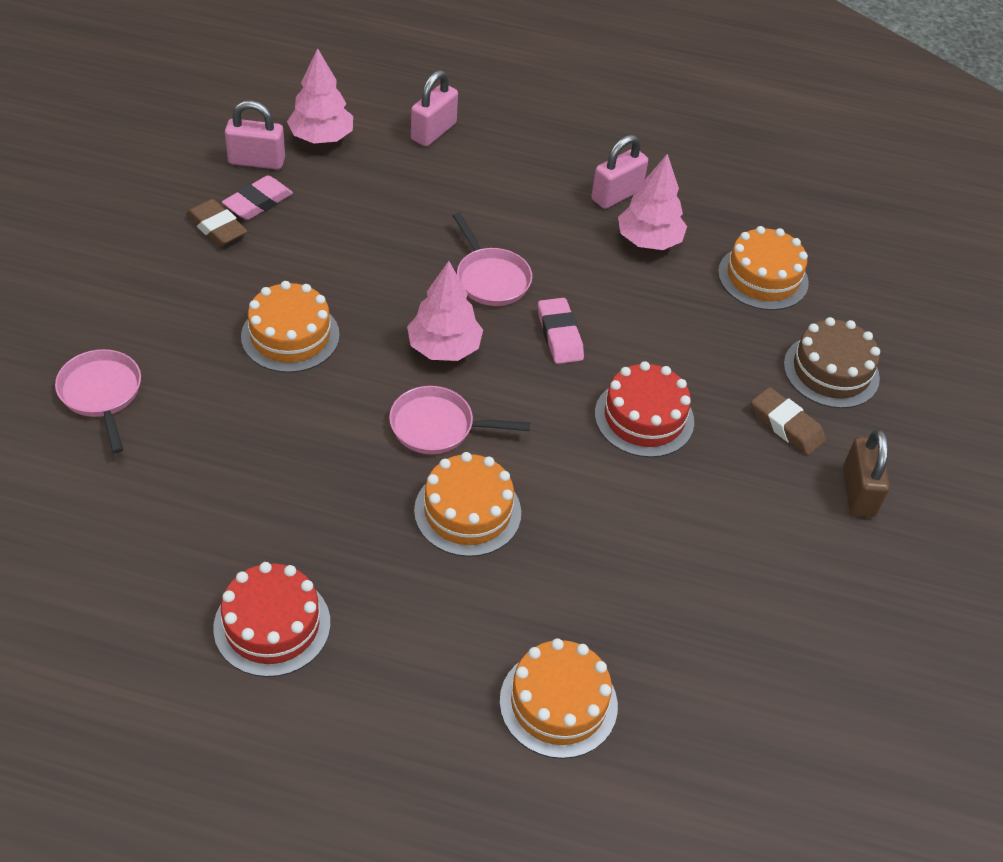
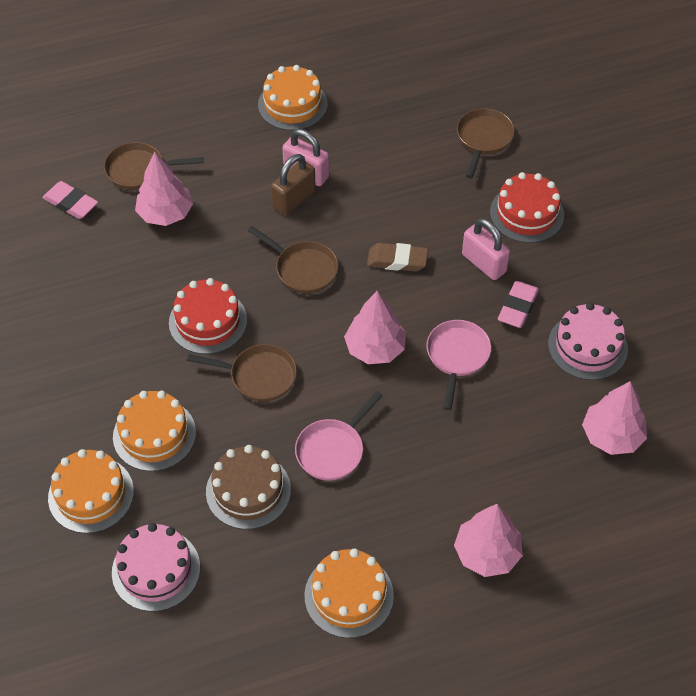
brown eraser: 2 -> 1
brown pan: 0 -> 4
pink cake: 0 -> 2
pink padlock: 3 -> 2
pink pan: 3 -> 2
pink tree: 3 -> 4

